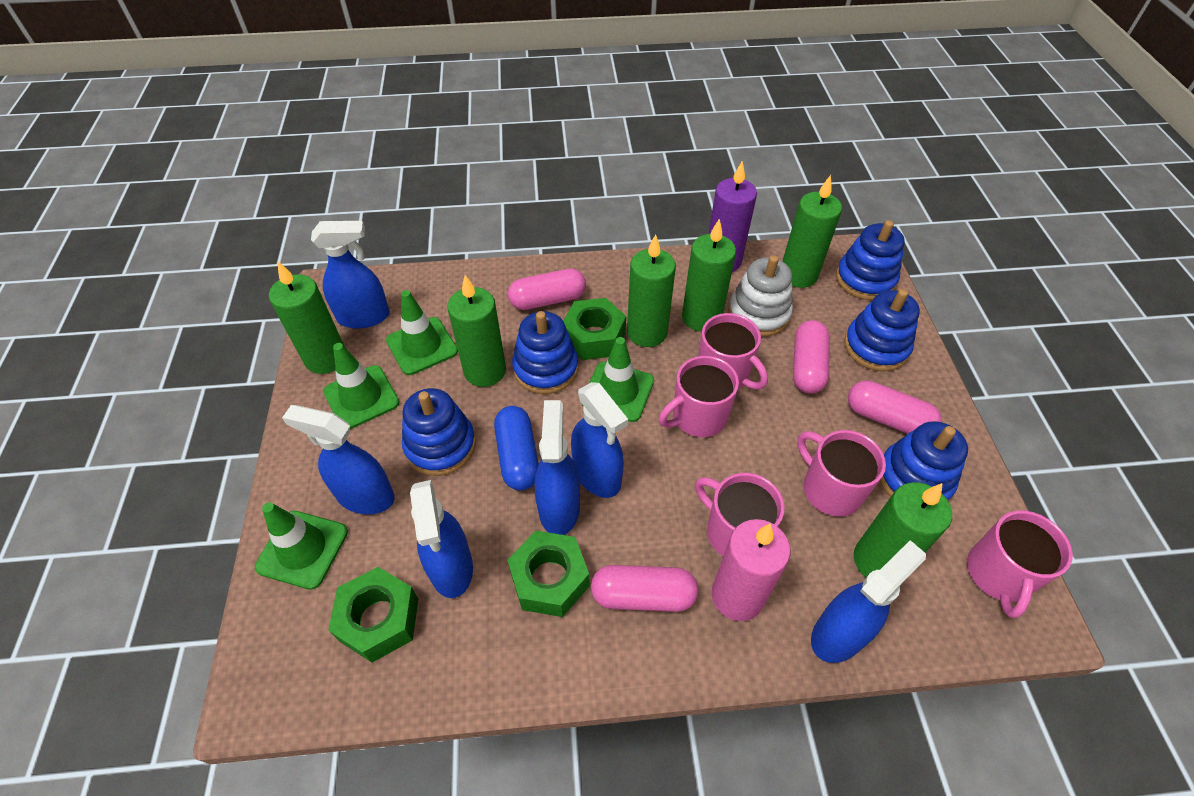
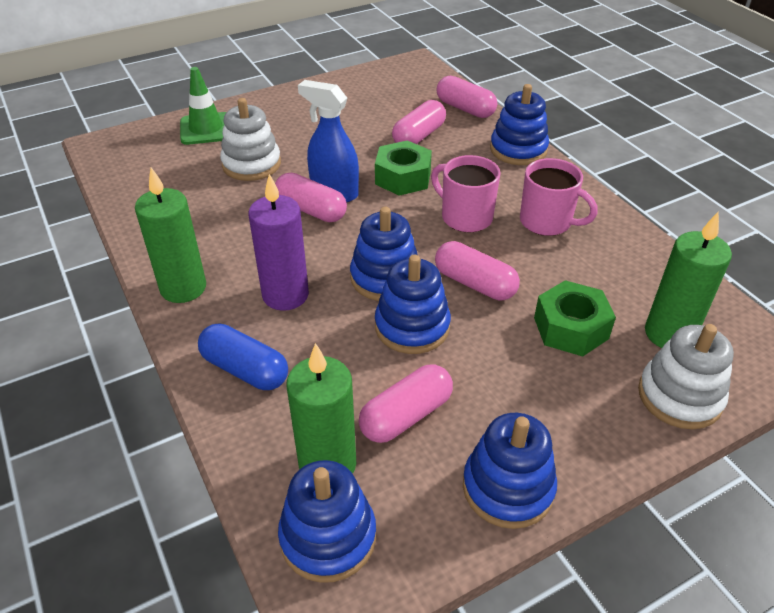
blue spray bottle: 6 -> 1
green candle: 6 -> 3
green nut: 3 -> 2
green traffic cone: 4 -> 1
pink candle: 1 -> 0
pink capsule: 4 -> 5
pink mug: 5 -> 2
white stacking toy: 1 -> 2

